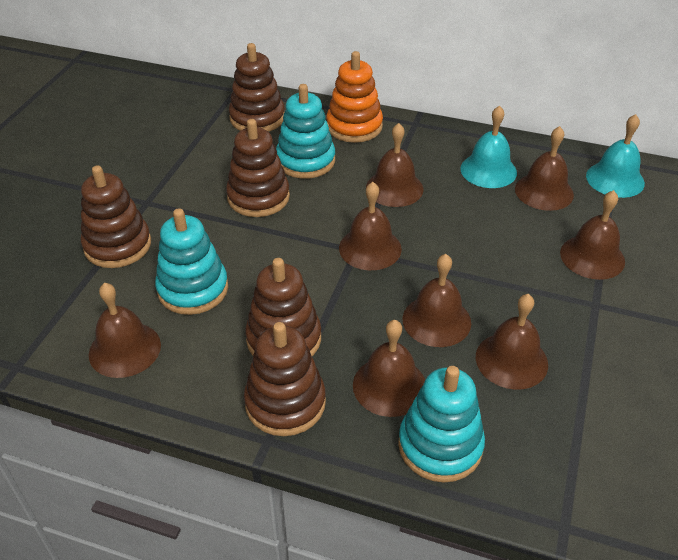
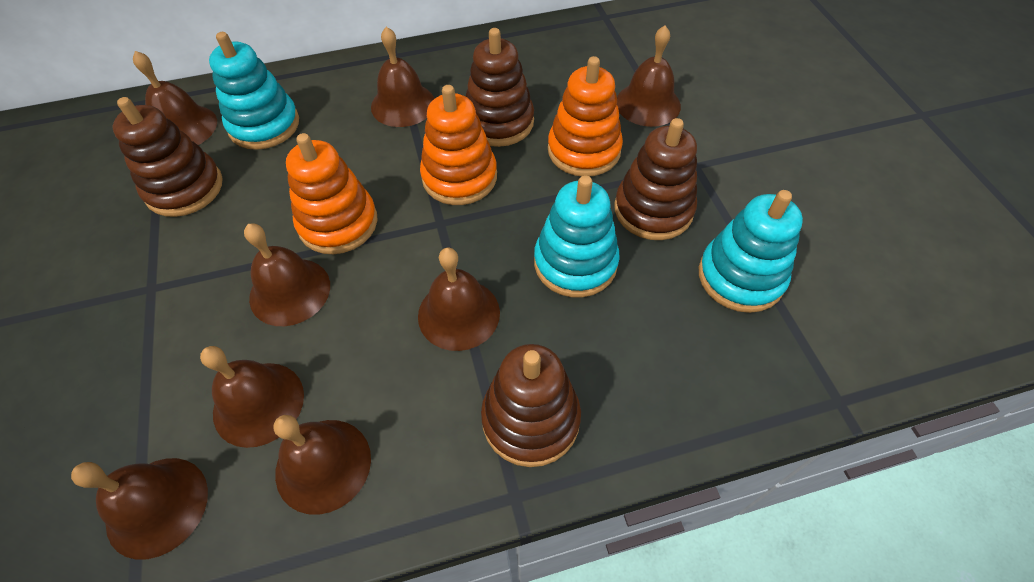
brown stacking toy: 5 -> 4
orange stacking toy: 1 -> 3
turquoise bell: 2 -> 0

